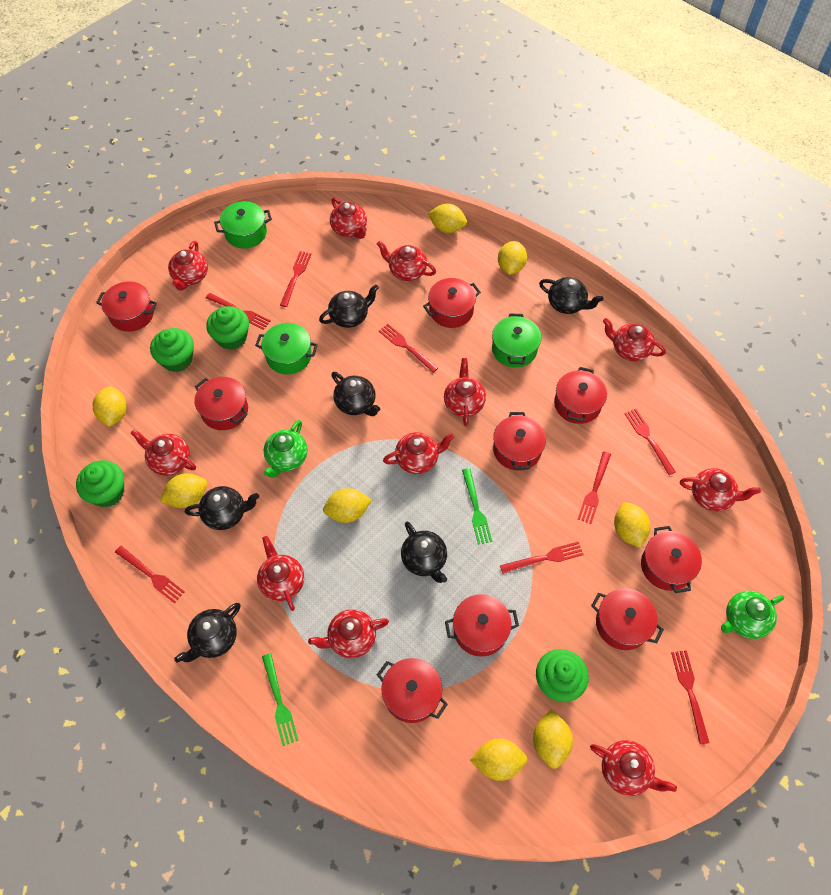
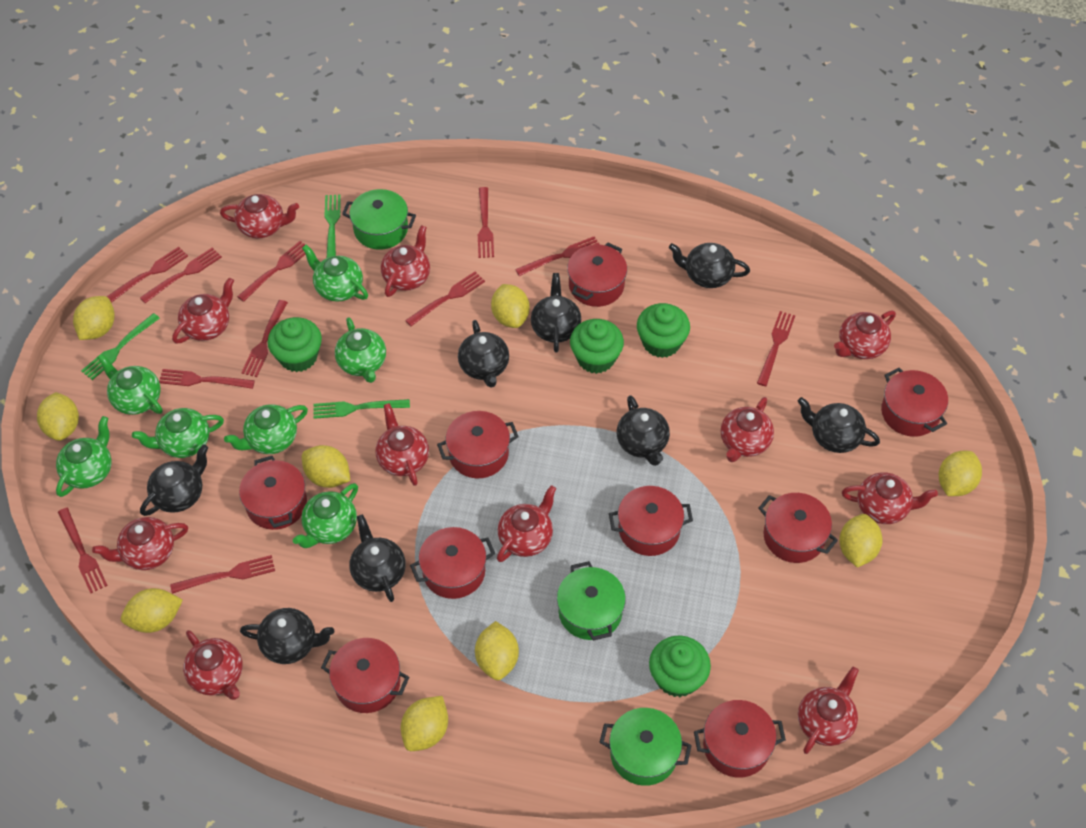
black teapot: 6 -> 8
green fork: 2 -> 3
green teapot: 2 -> 7
red fork: 8 -> 11
yellow lemon: 8 -> 9

